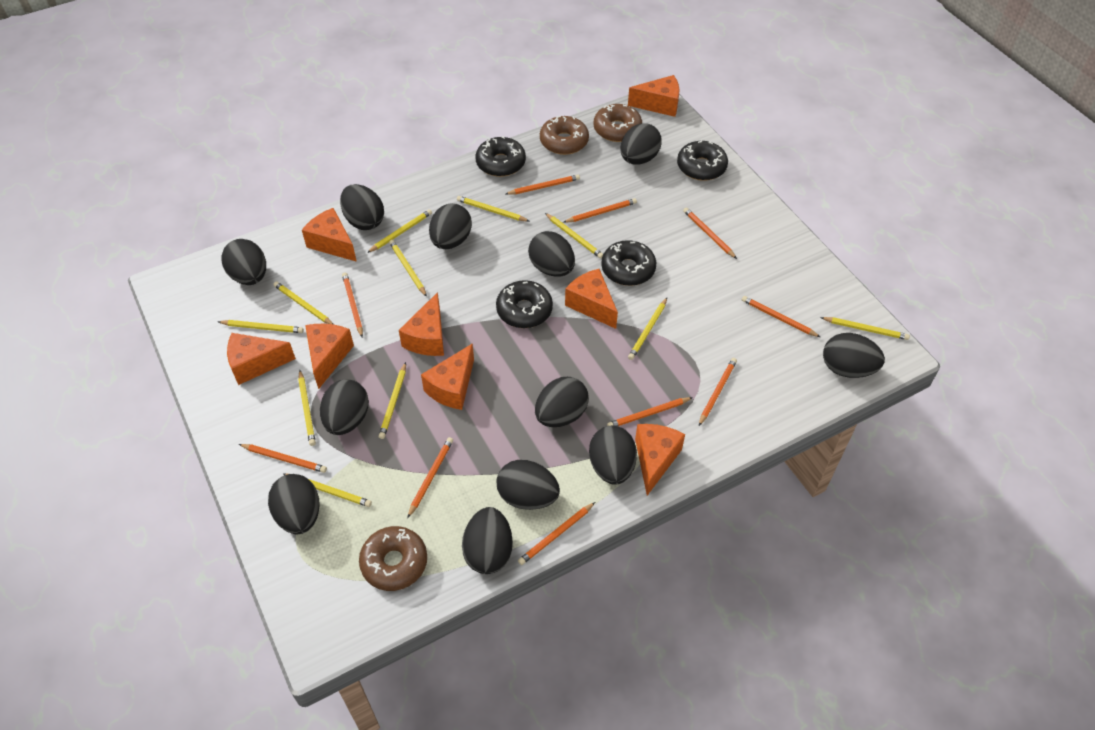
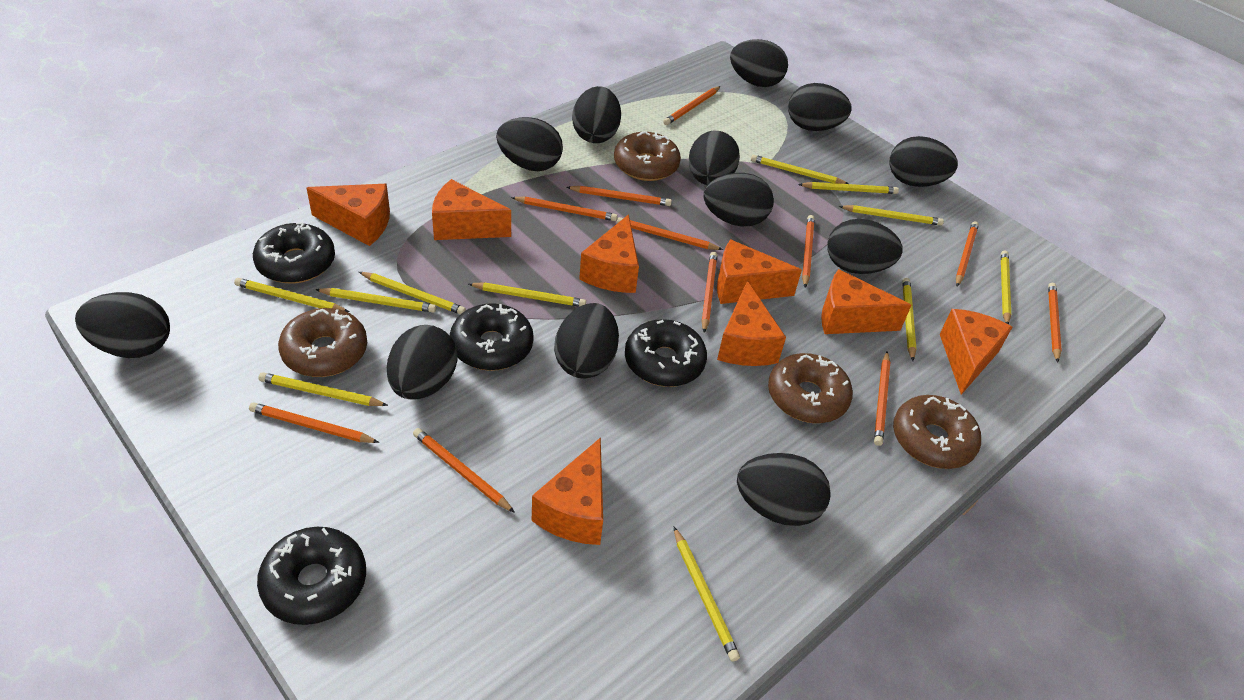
brown donut: 3 -> 4
orange pencil: 10 -> 11

